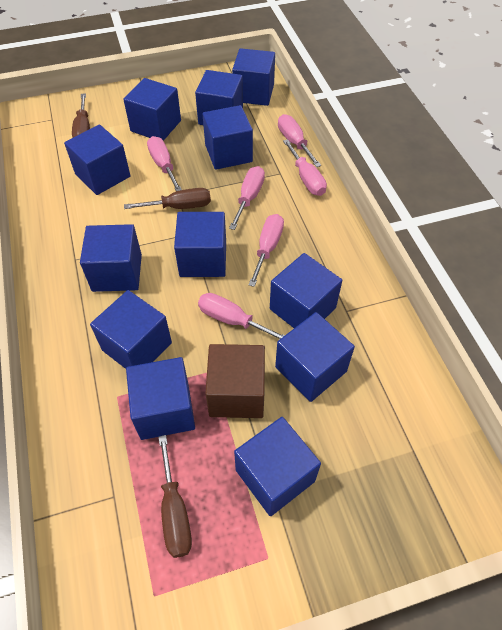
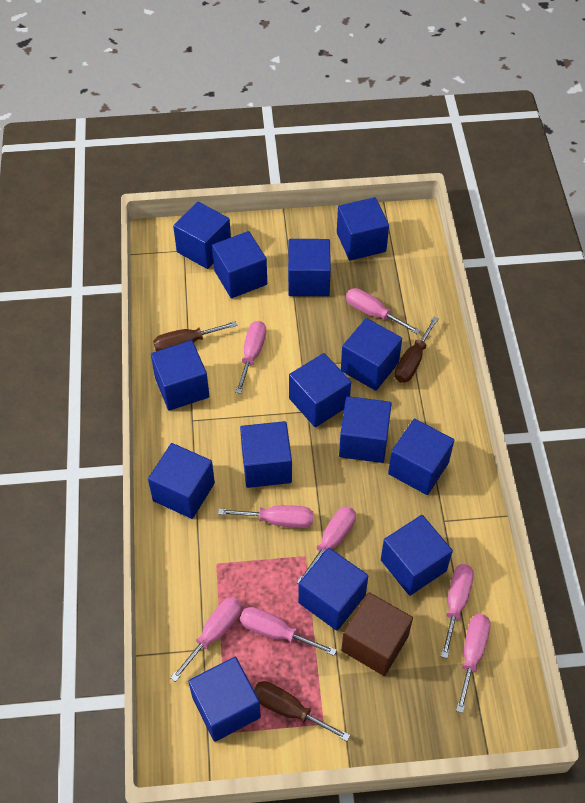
blue cube: 12 -> 14
pink screwdriver: 6 -> 8

